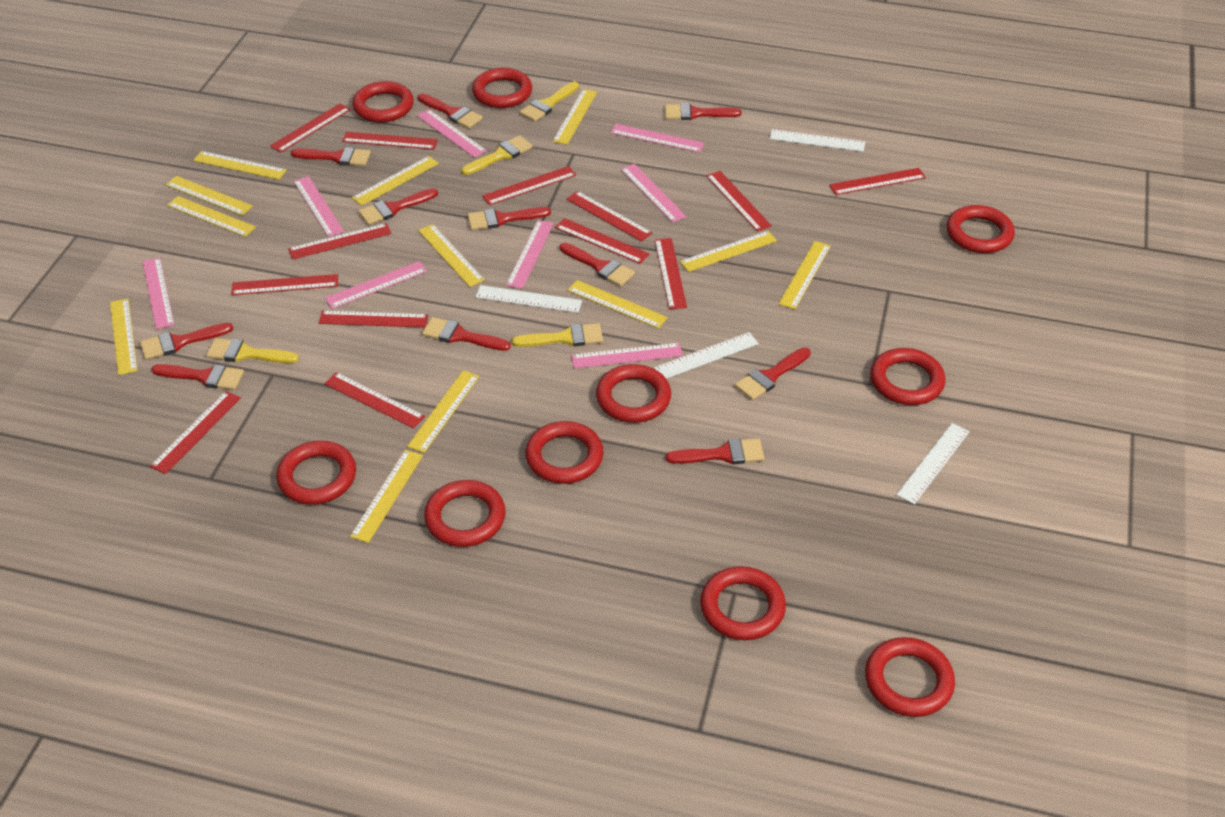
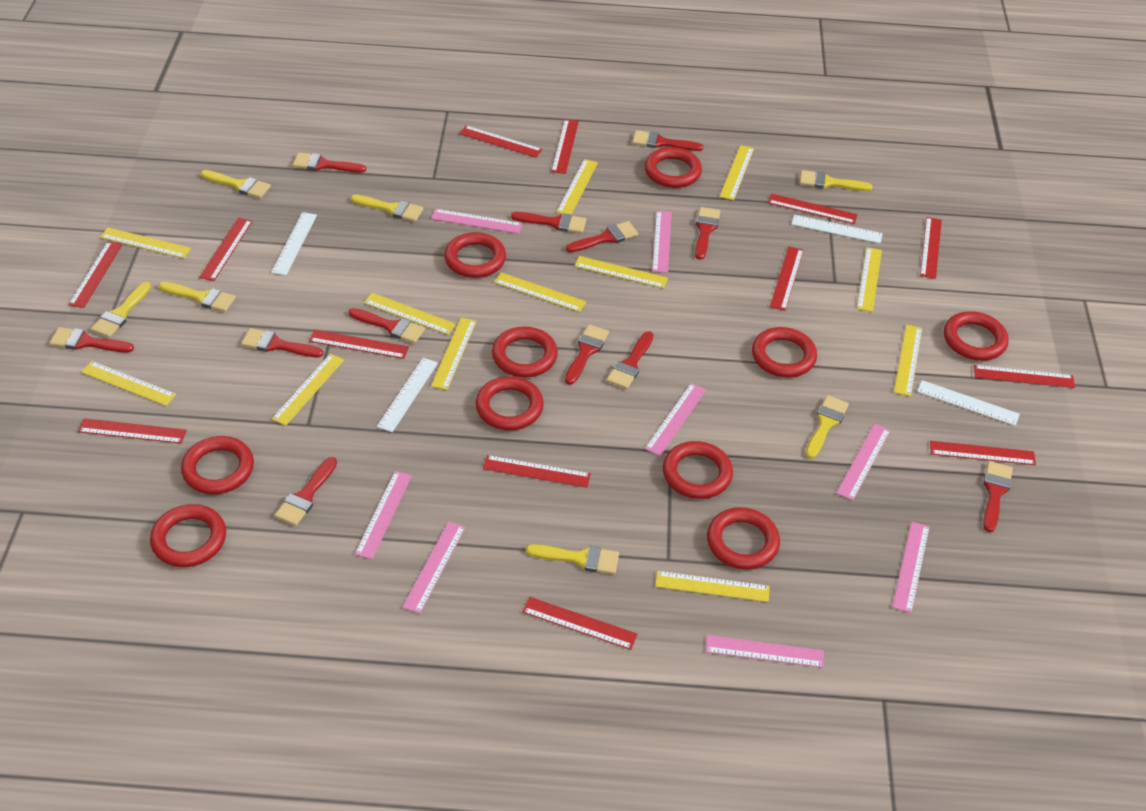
red brush: 11 -> 12
yellow brush: 4 -> 7

